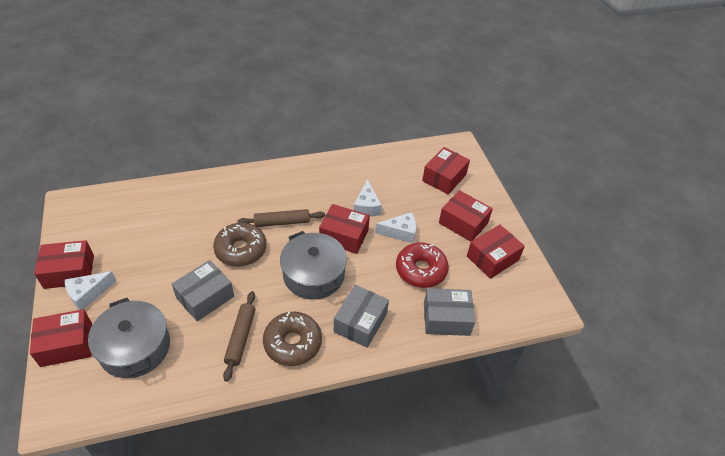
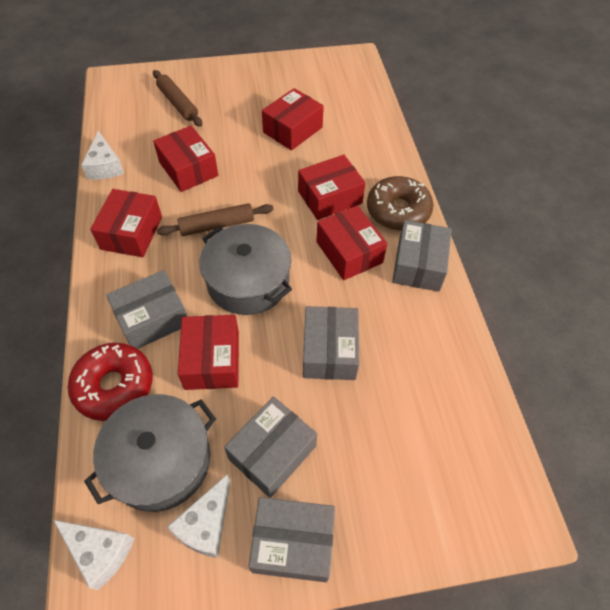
brown donut: 2 -> 1
grey box: 3 -> 5

